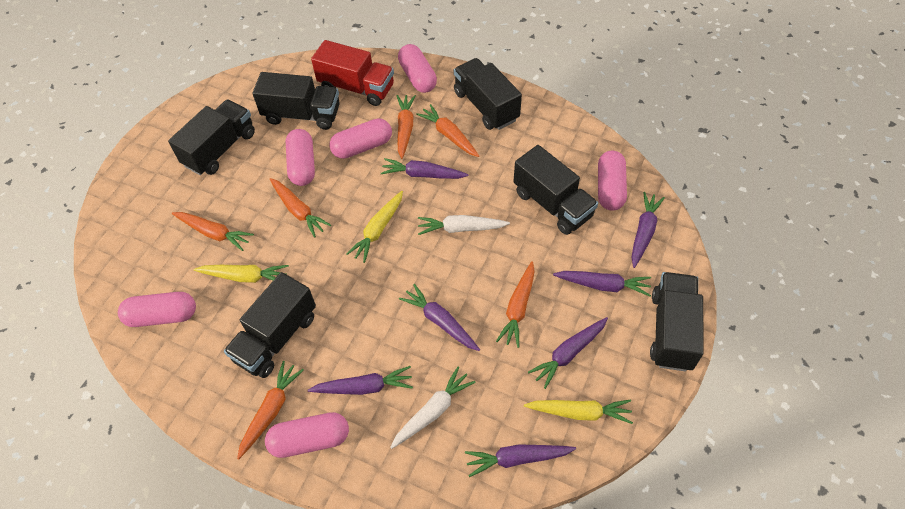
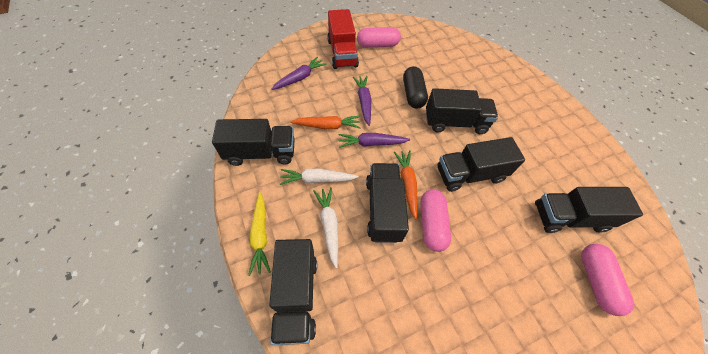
black capsule: 0 -> 1
orange carrot: 6 -> 2
pink capsule: 6 -> 3
purple carrot: 7 -> 3
yellow carrot: 3 -> 1

